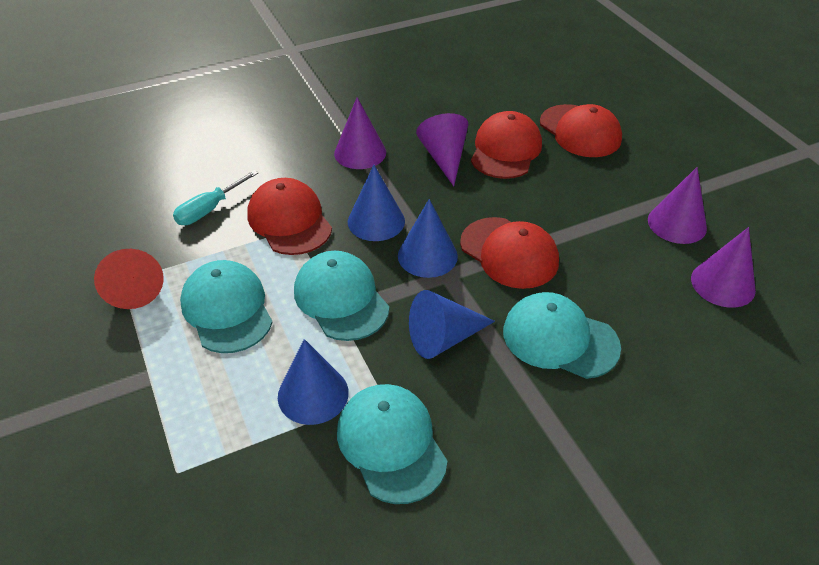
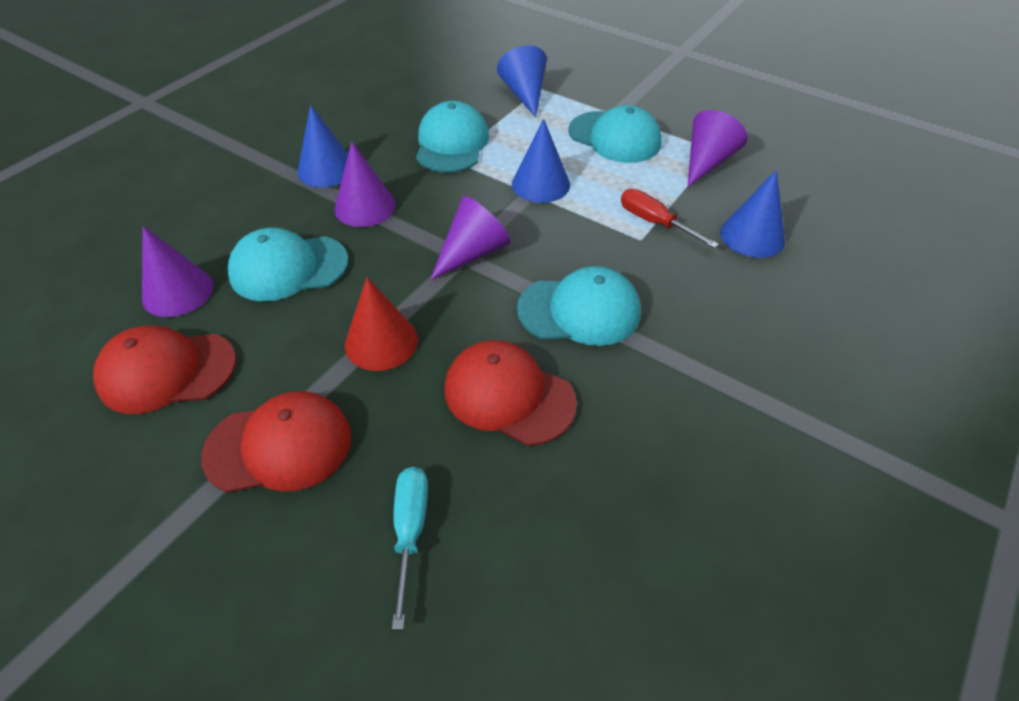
red cap: 4 -> 3
red screwdriver: 0 -> 1

